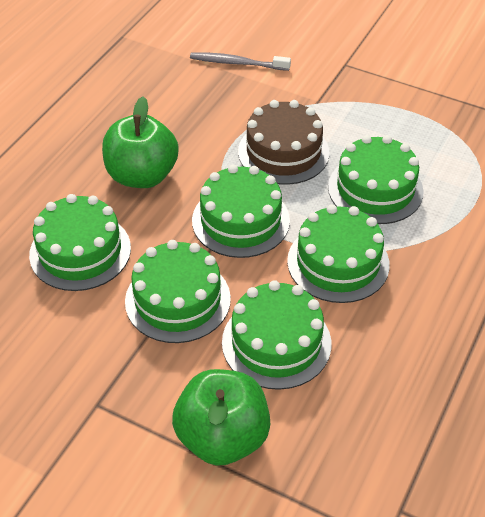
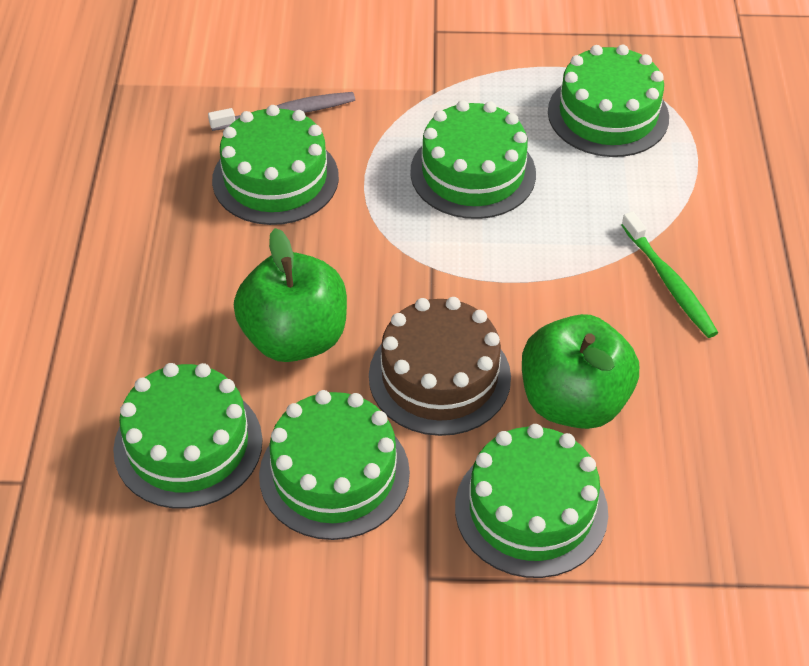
green toothbrush: 0 -> 1

